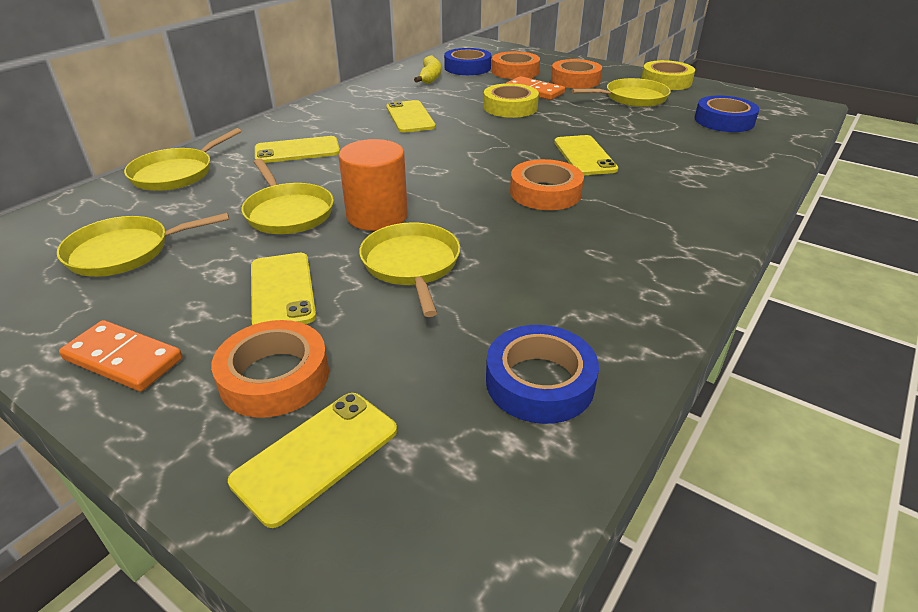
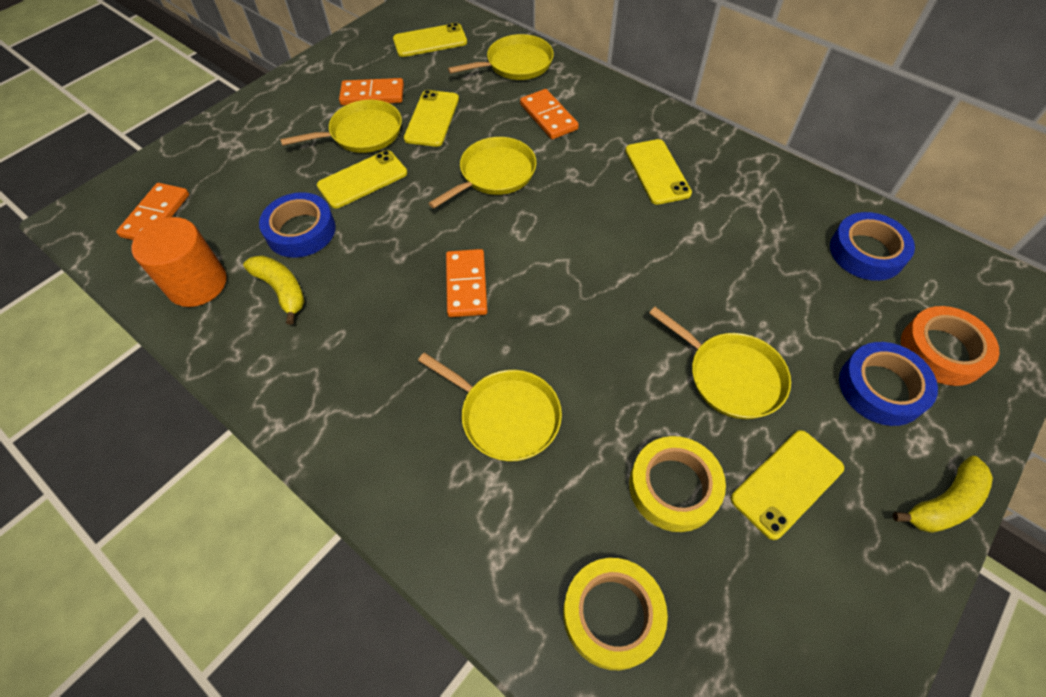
orange domino: 2 -> 4
orange tape: 4 -> 1
yellow banana: 1 -> 2

